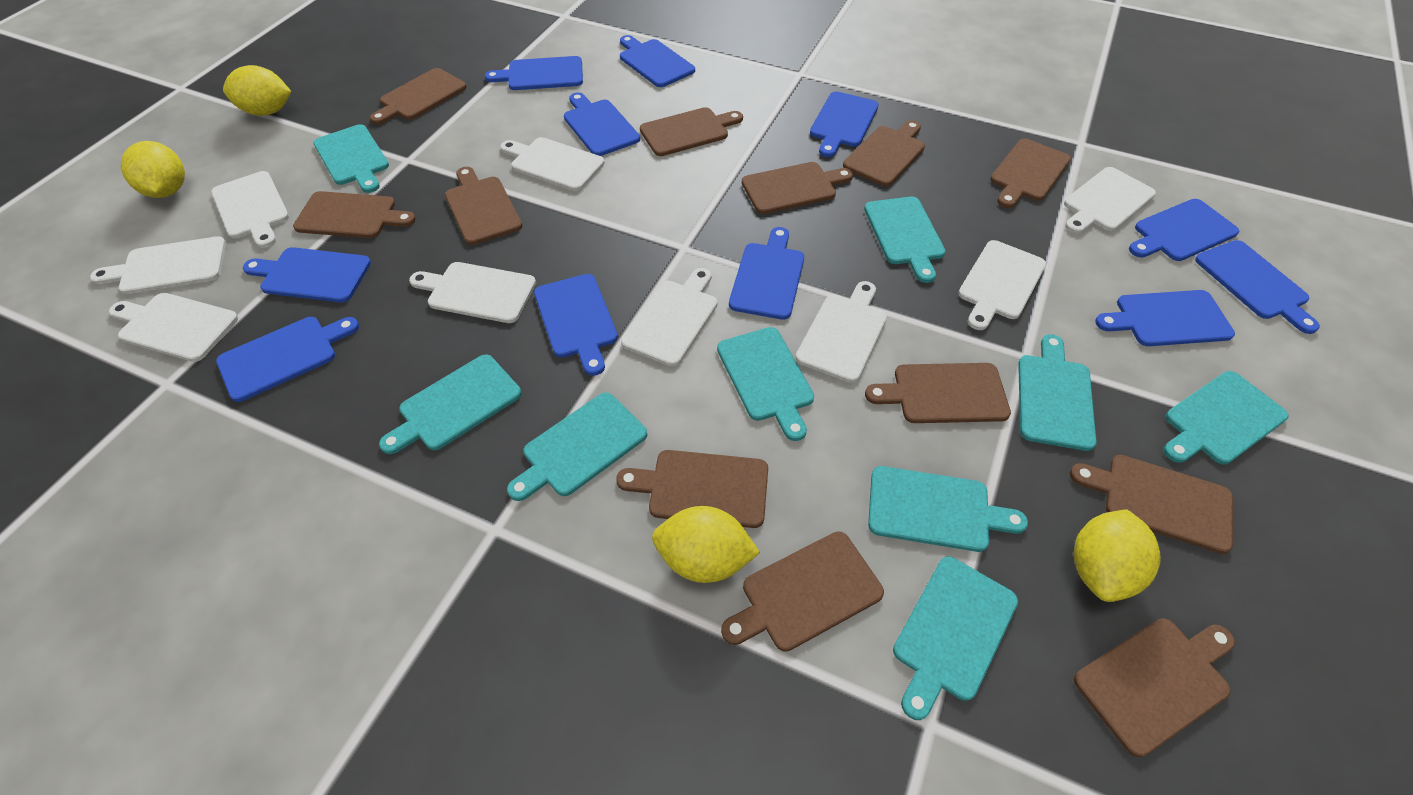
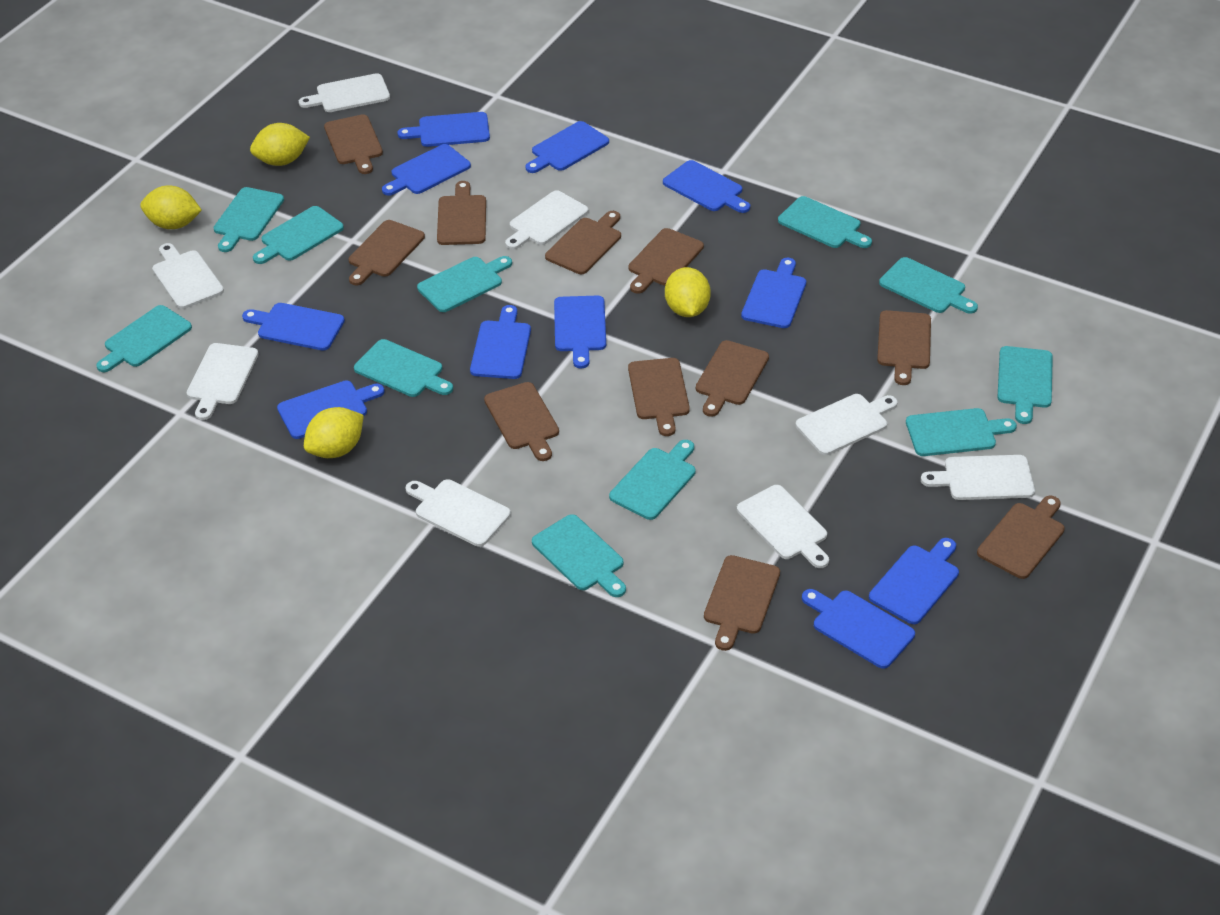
brown cutting board: 12 -> 11
turquoise cutting board: 9 -> 11
white cutting board: 9 -> 8

